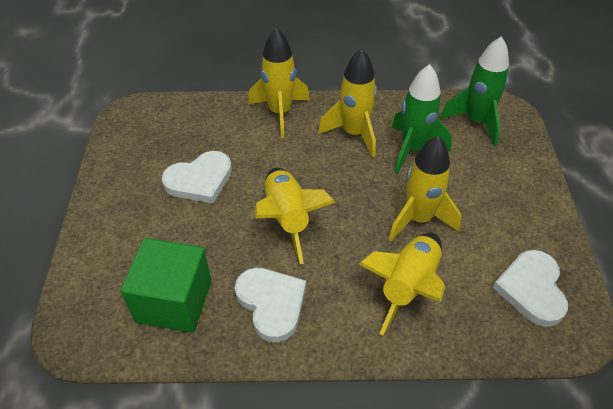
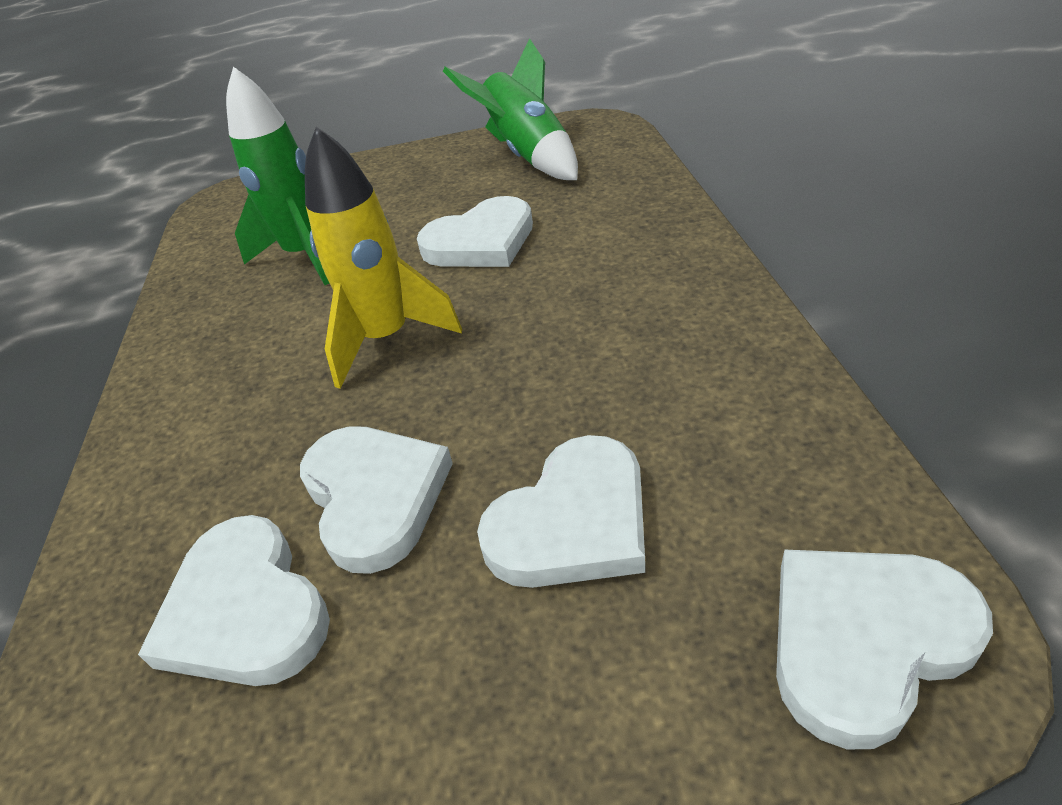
green cube: 1 -> 0
white heart: 3 -> 5
yellow rocket: 5 -> 1

